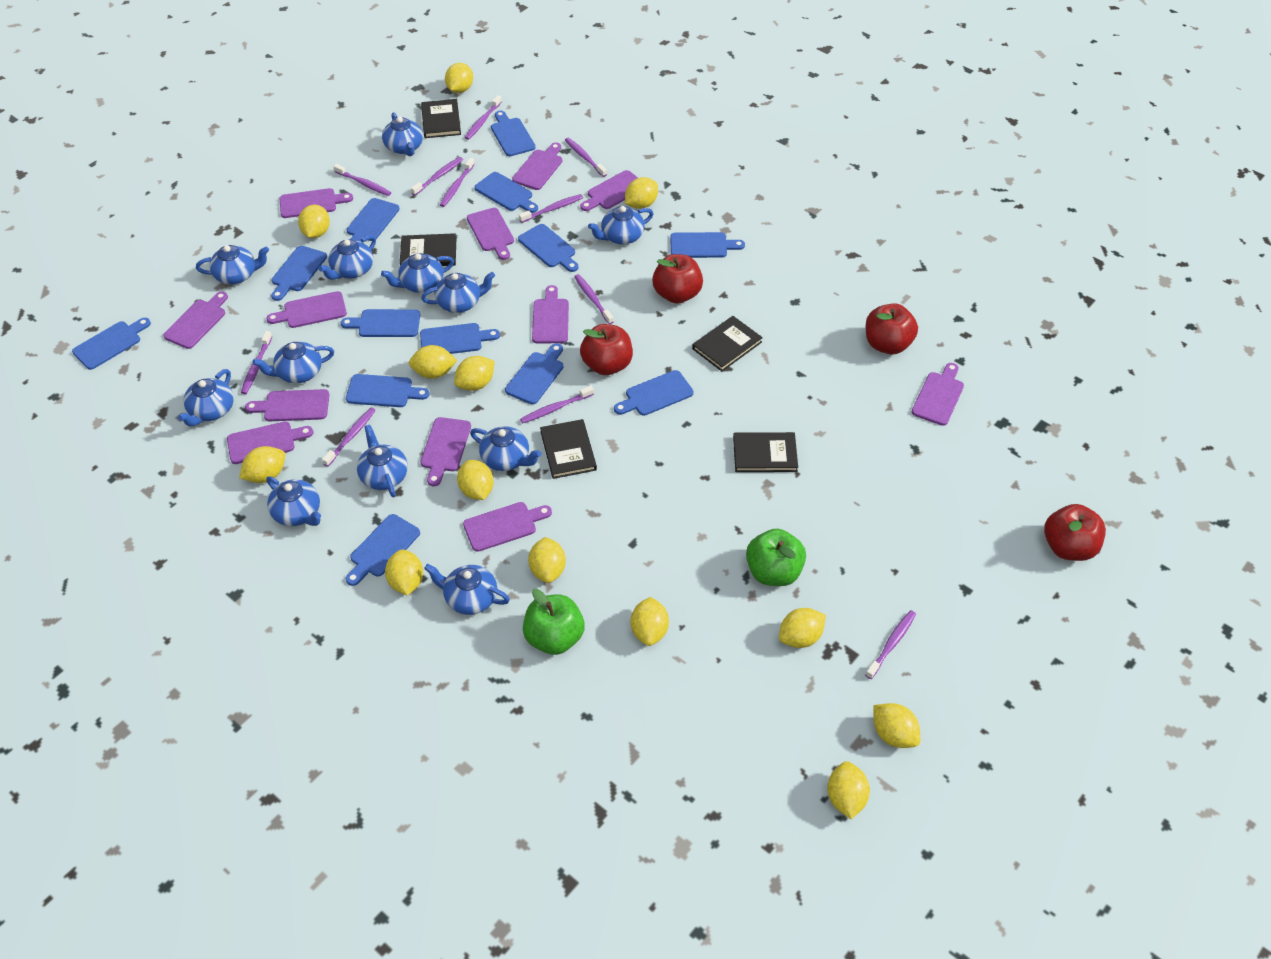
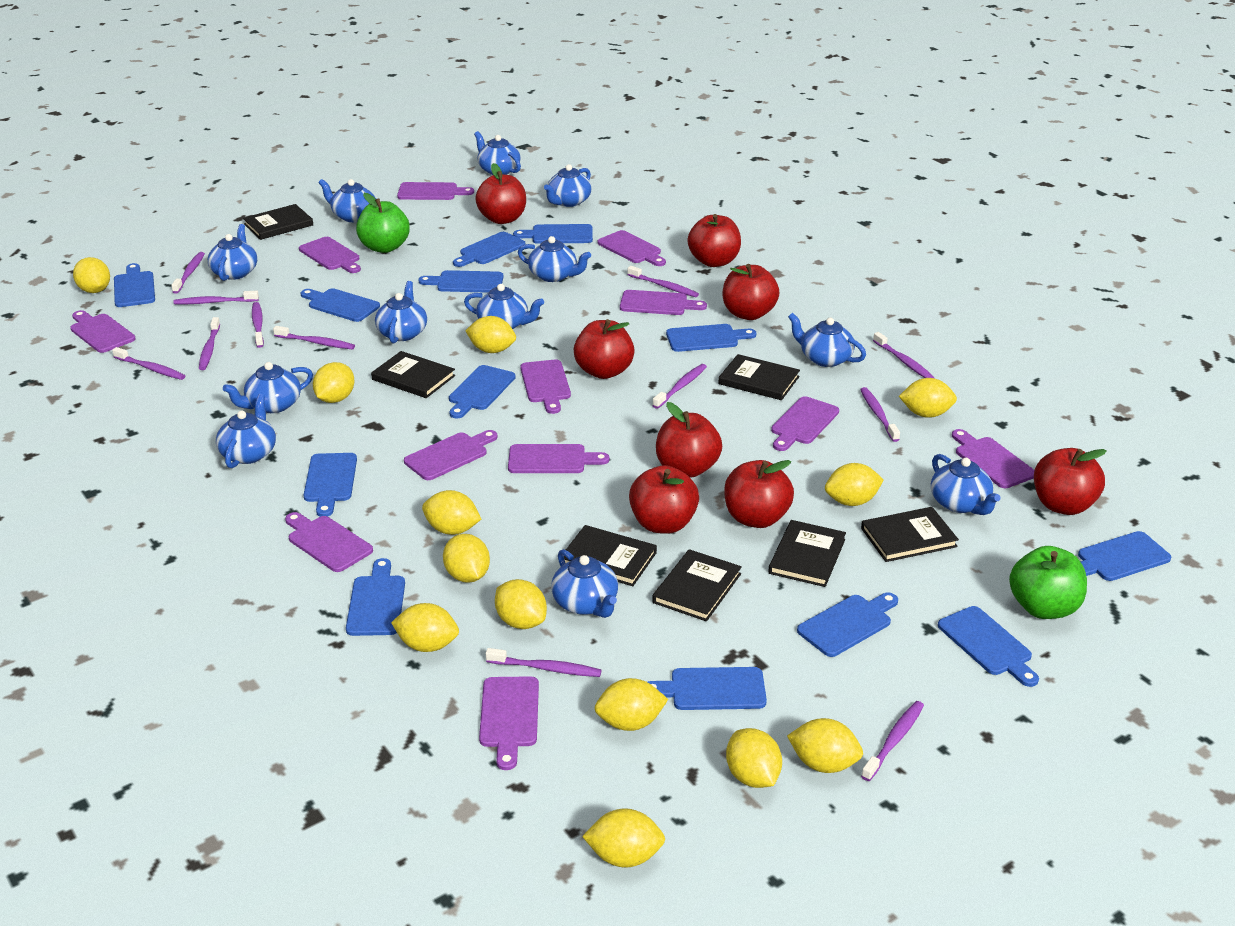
black book: 5 -> 7
purple toothbrush: 11 -> 12
red apple: 4 -> 8

